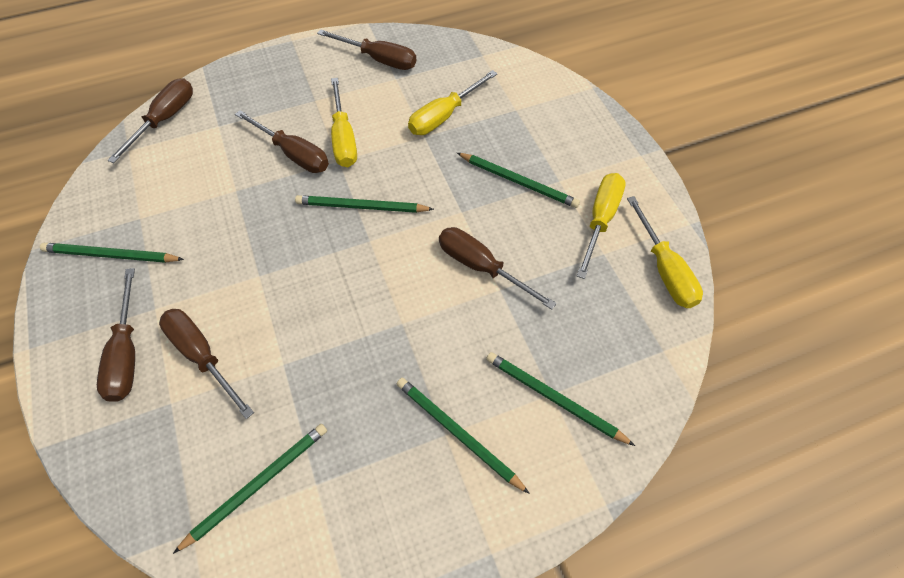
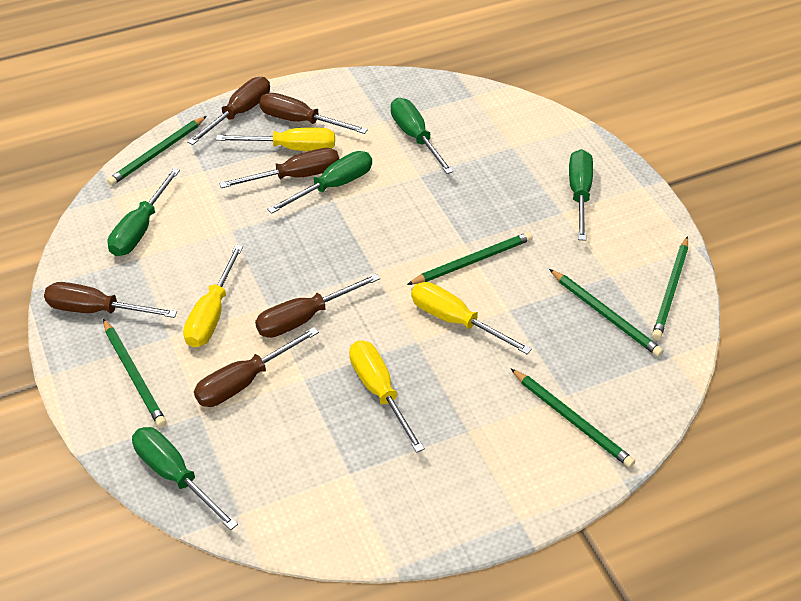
green screwdriver: 0 -> 5

